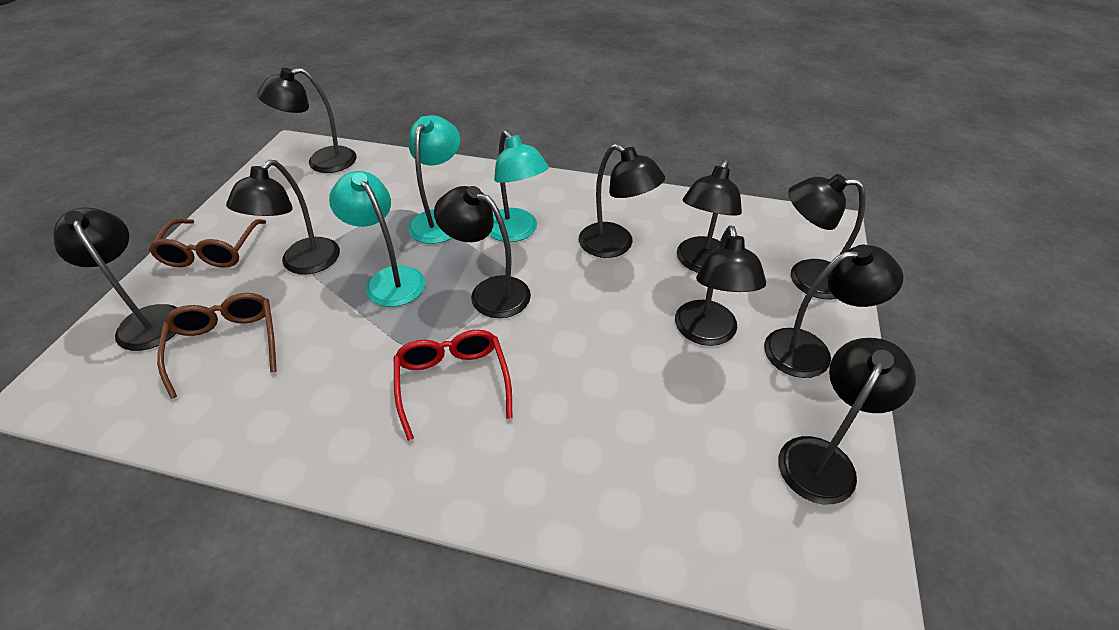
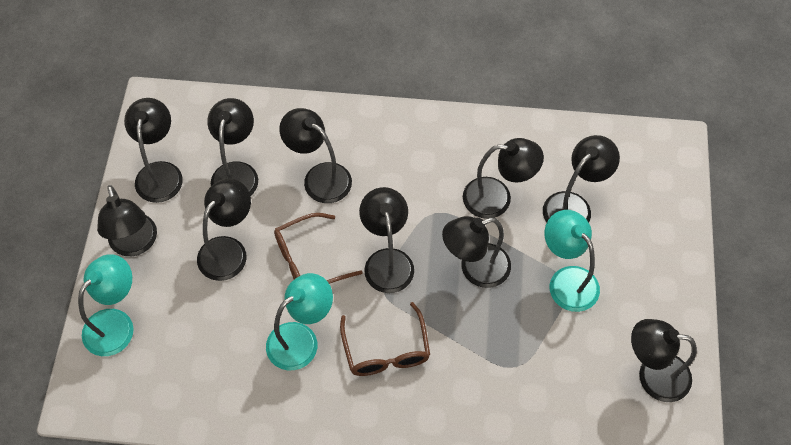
red glasses: 1 -> 0

